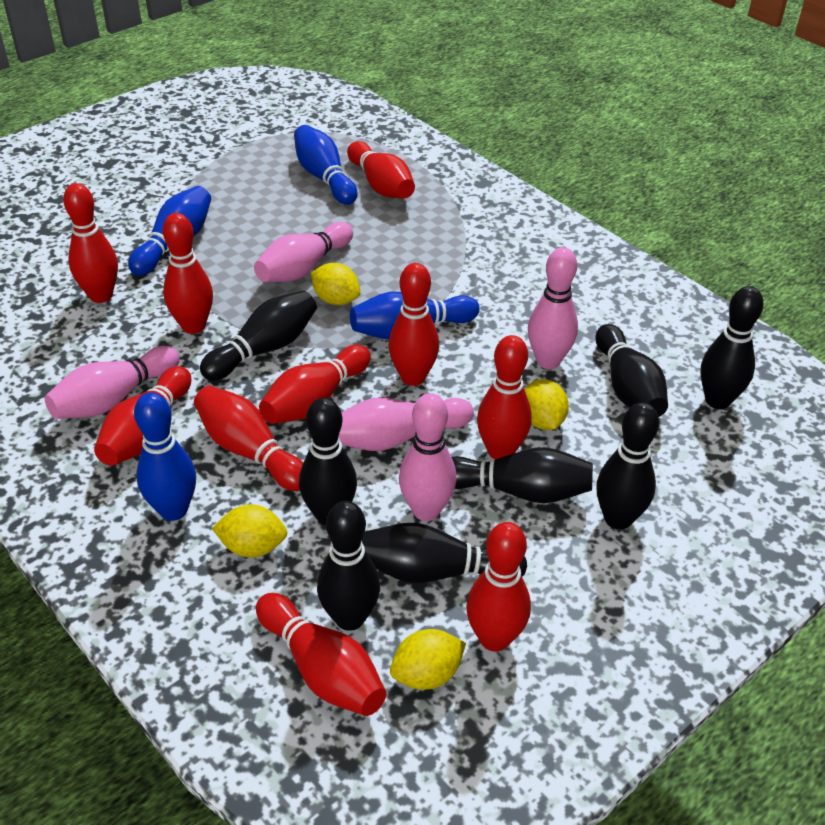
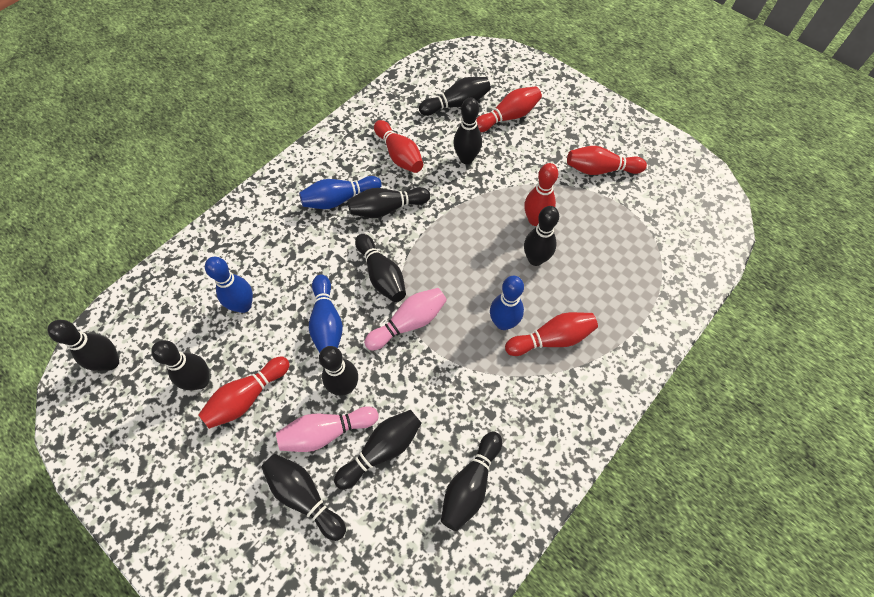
black bowling pin: 8 -> 11
pink bowling pin: 5 -> 2
red bowling pin: 10 -> 6
yellow lemon: 4 -> 0

